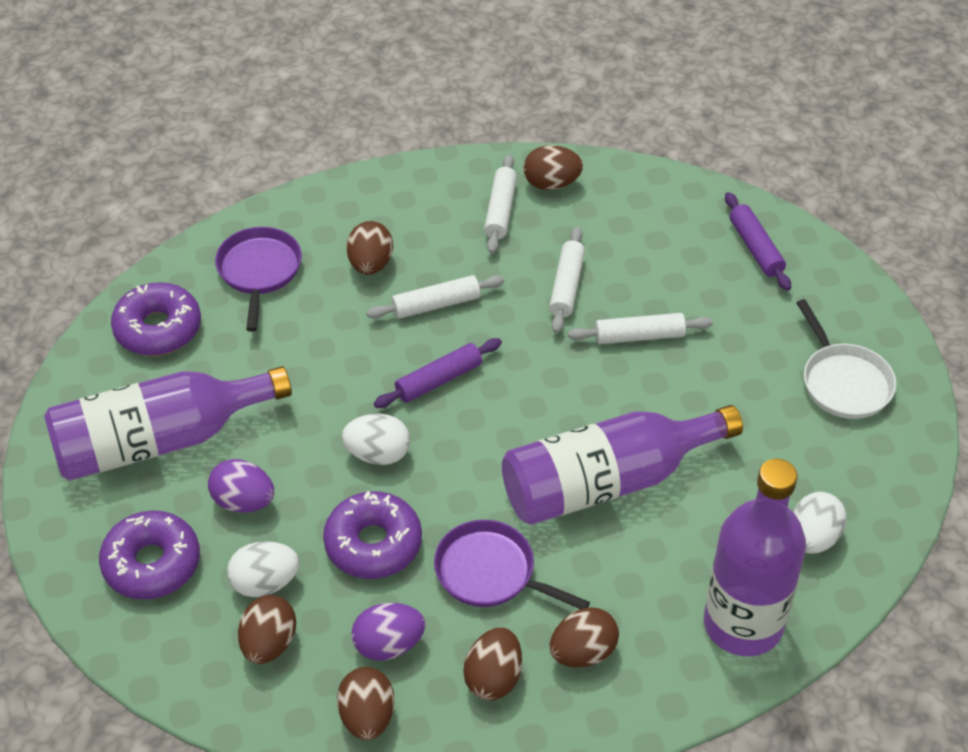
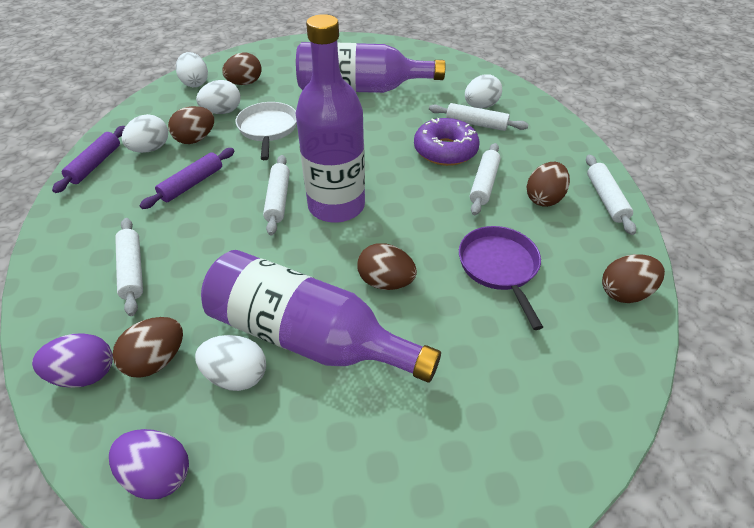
purple donut: 3 -> 1
purple pan: 2 -> 1
white egg: 3 -> 5
white rolling pin: 4 -> 5

